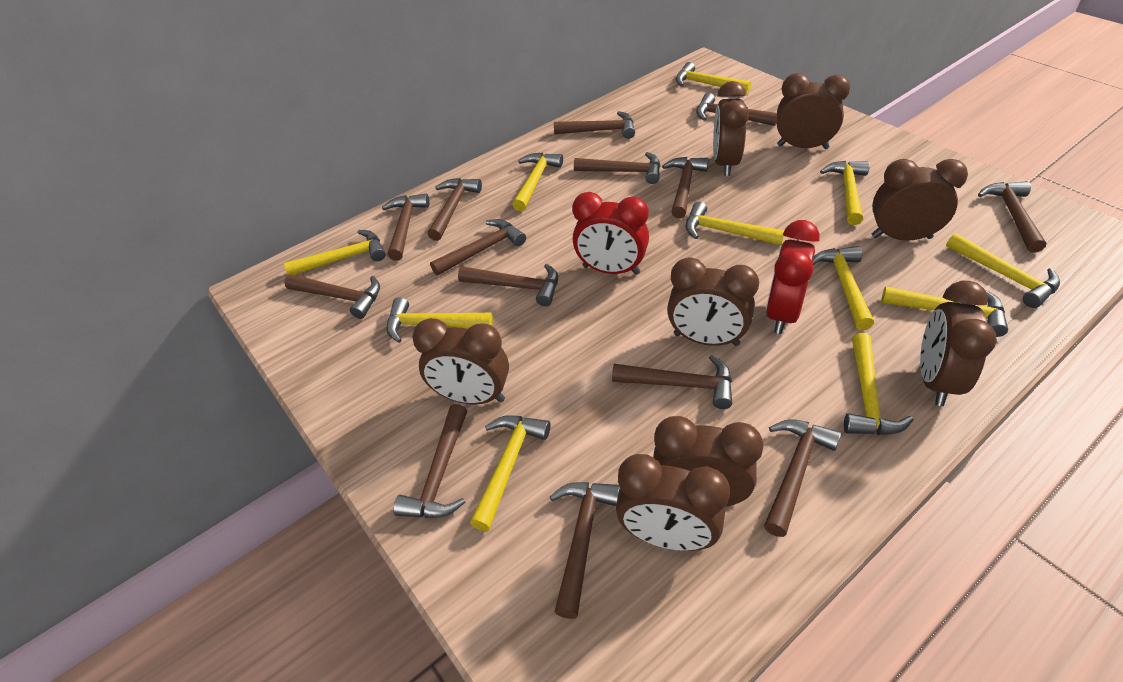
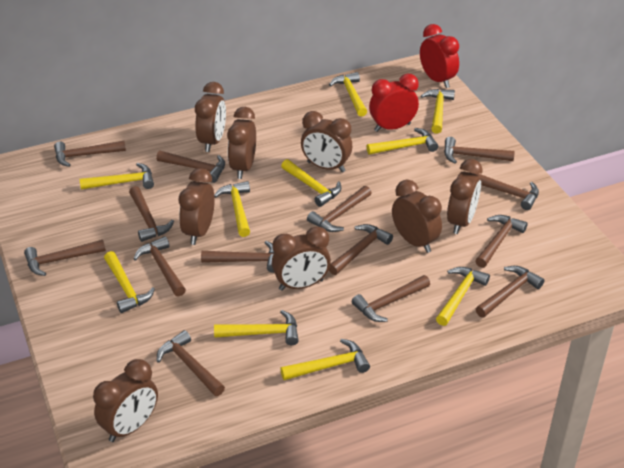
yellow hammer: 11 -> 10

